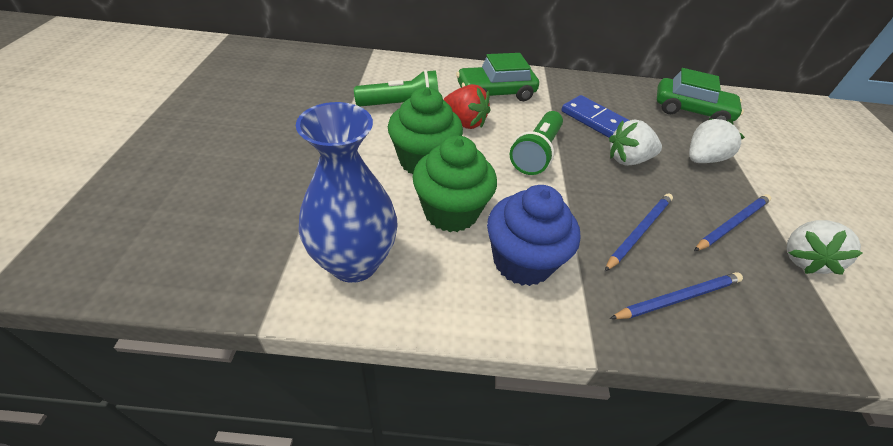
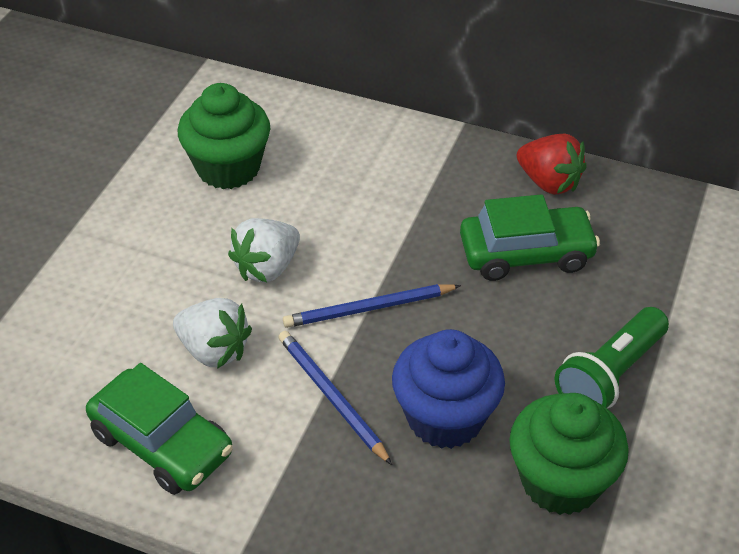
blue domino: 1 -> 0
blue pencil: 3 -> 2
blue vase: 1 -> 0
green flashlight: 2 -> 1
white strawberry: 3 -> 2

